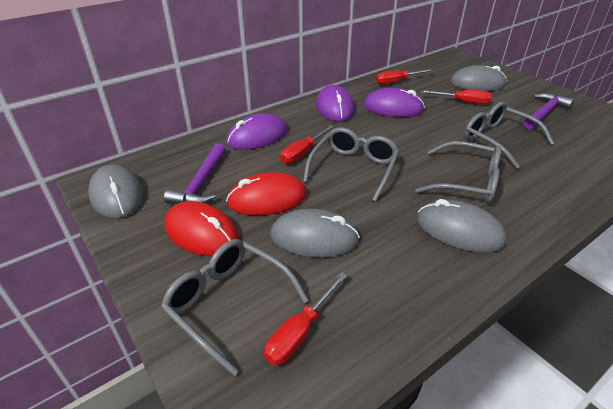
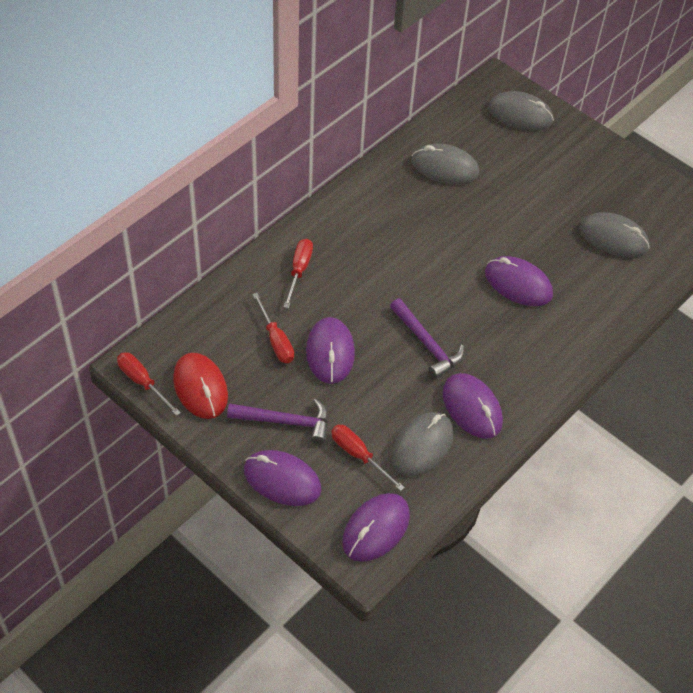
grey glasses: 4 -> 0
purple mouse: 3 -> 5
red mouse: 2 -> 1

